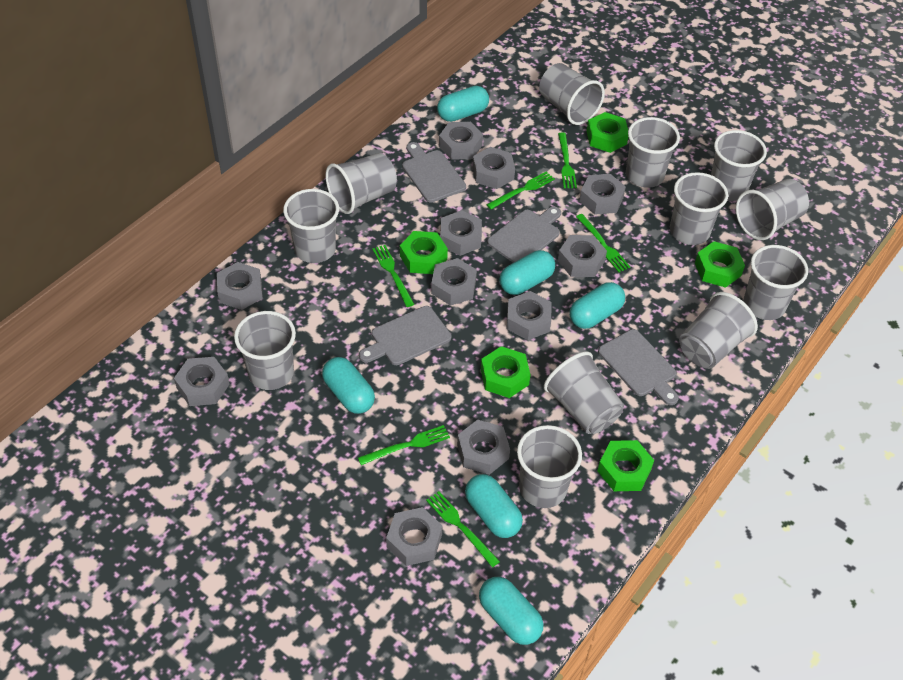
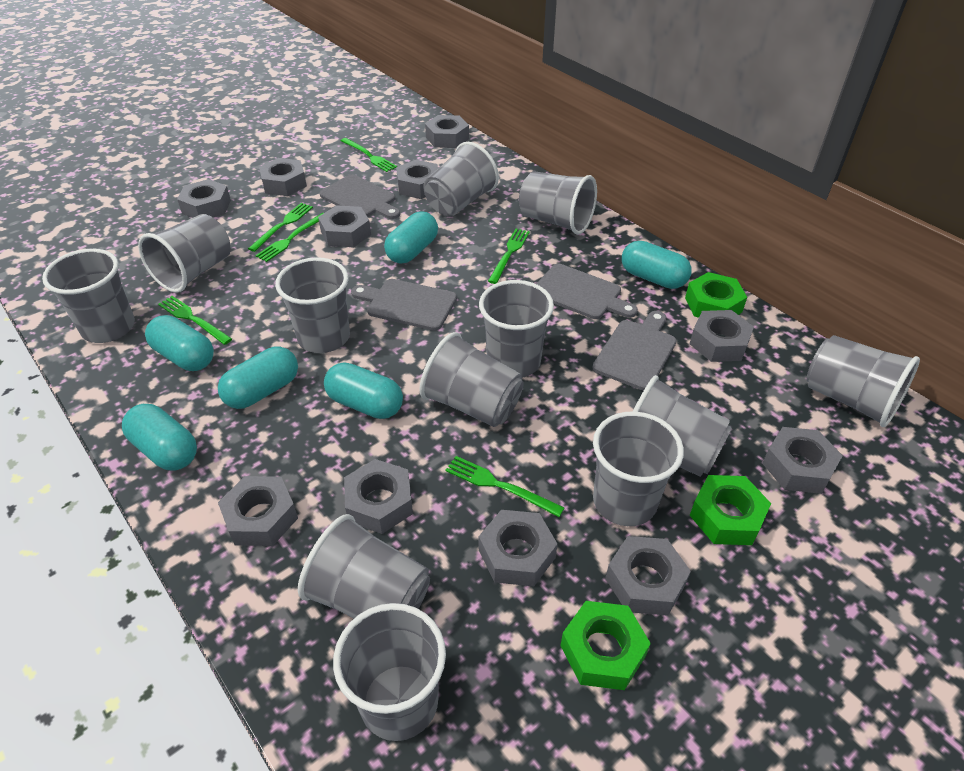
green nut: 5 -> 3

